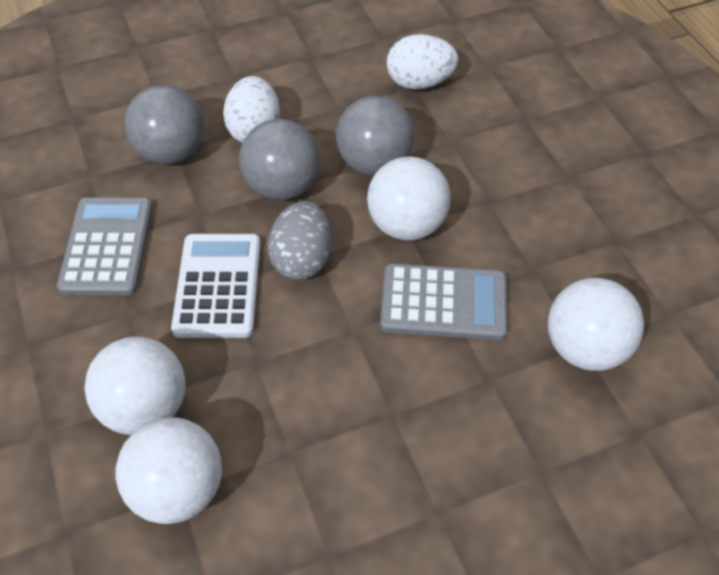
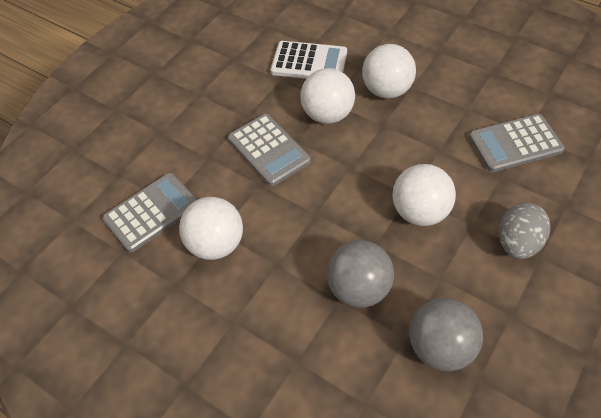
grey ball: 3 -> 2
grey calculator: 2 -> 3
white egg: 2 -> 0

